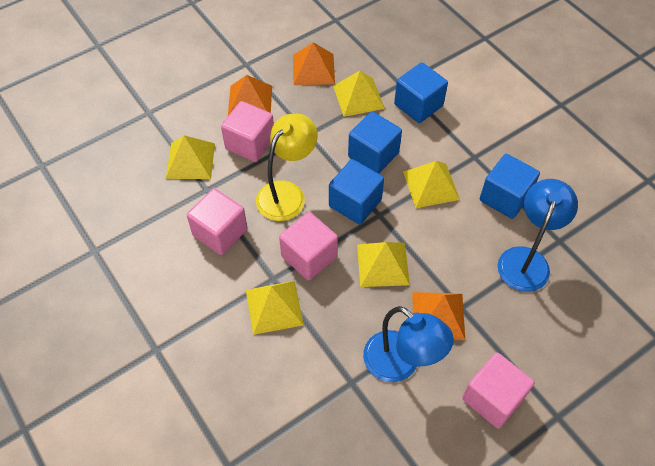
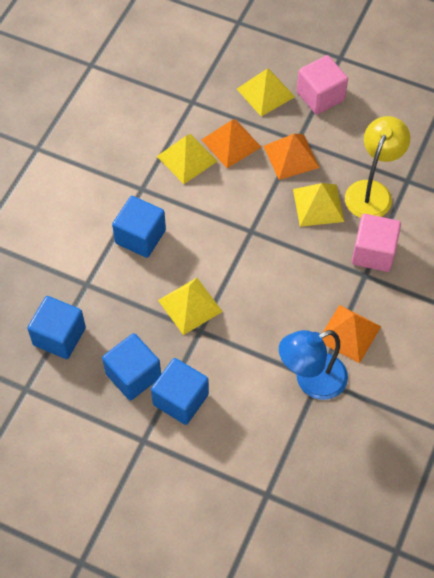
blue lamp: 2 -> 1
pink cube: 4 -> 2
yellow pyramid: 5 -> 4

